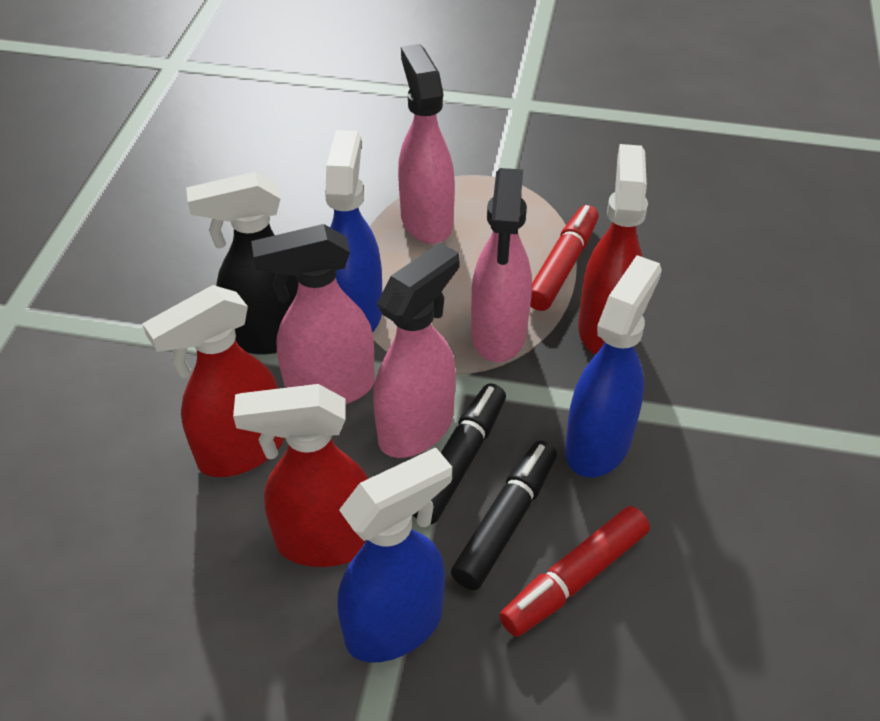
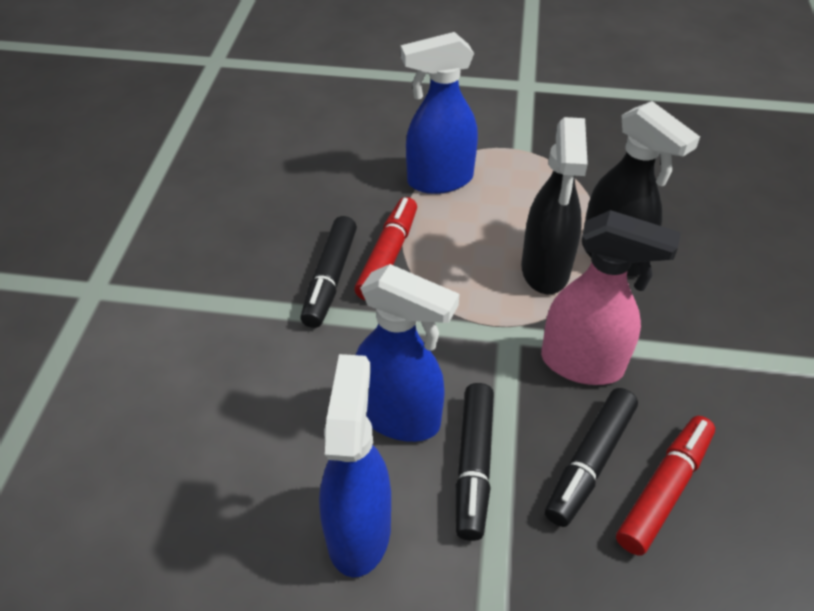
black marker: 2 -> 3
black spray bottle: 1 -> 2
pink spray bottle: 4 -> 1
red spray bottle: 3 -> 0

